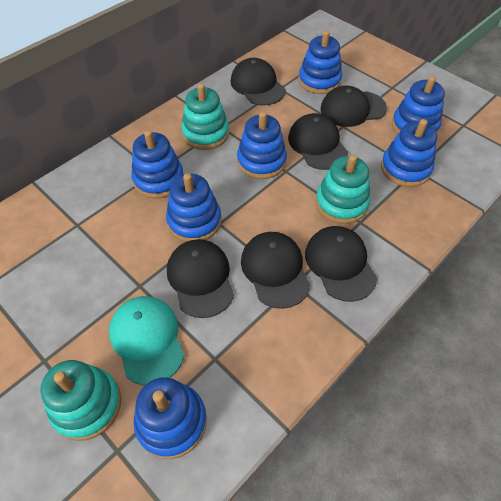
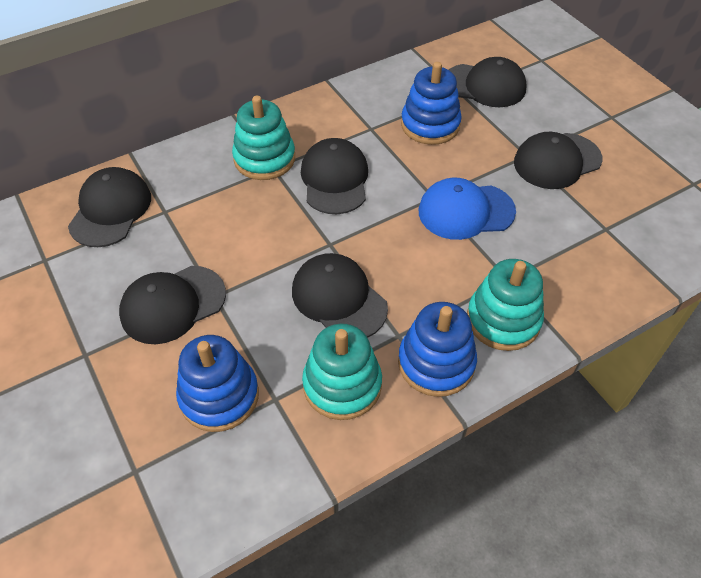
blue cap: 0 -> 1
blue stacking toy: 7 -> 3
turquoise cap: 1 -> 0

